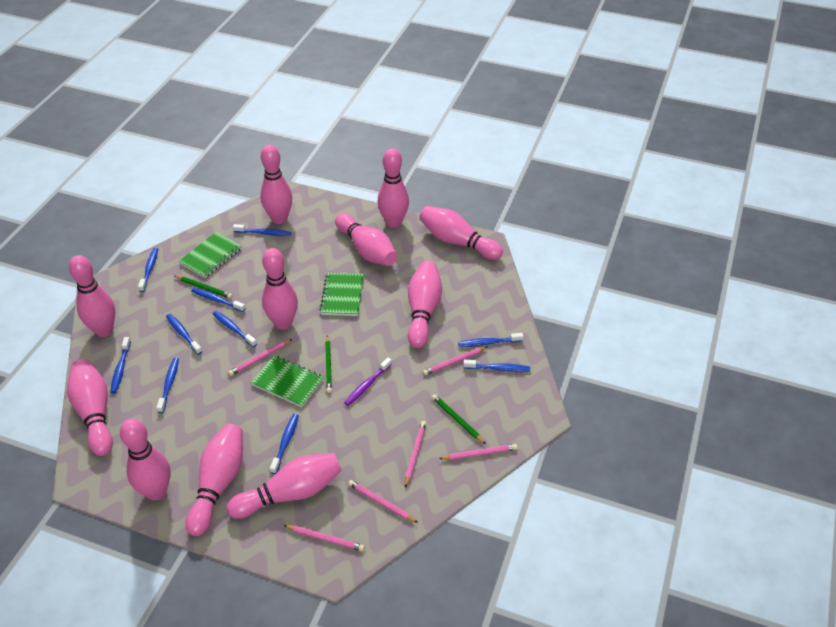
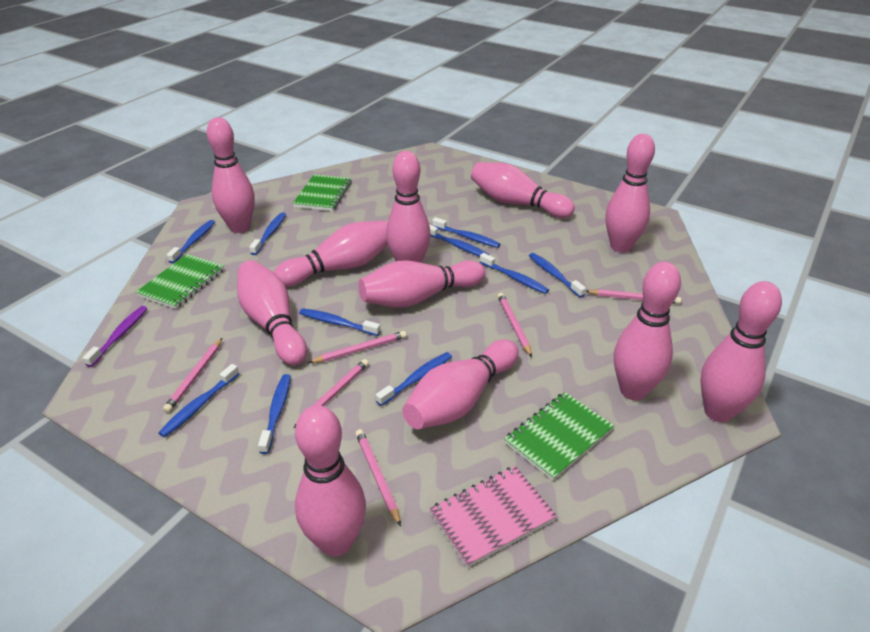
green pencil: 3 -> 0
pink notebook: 0 -> 1

